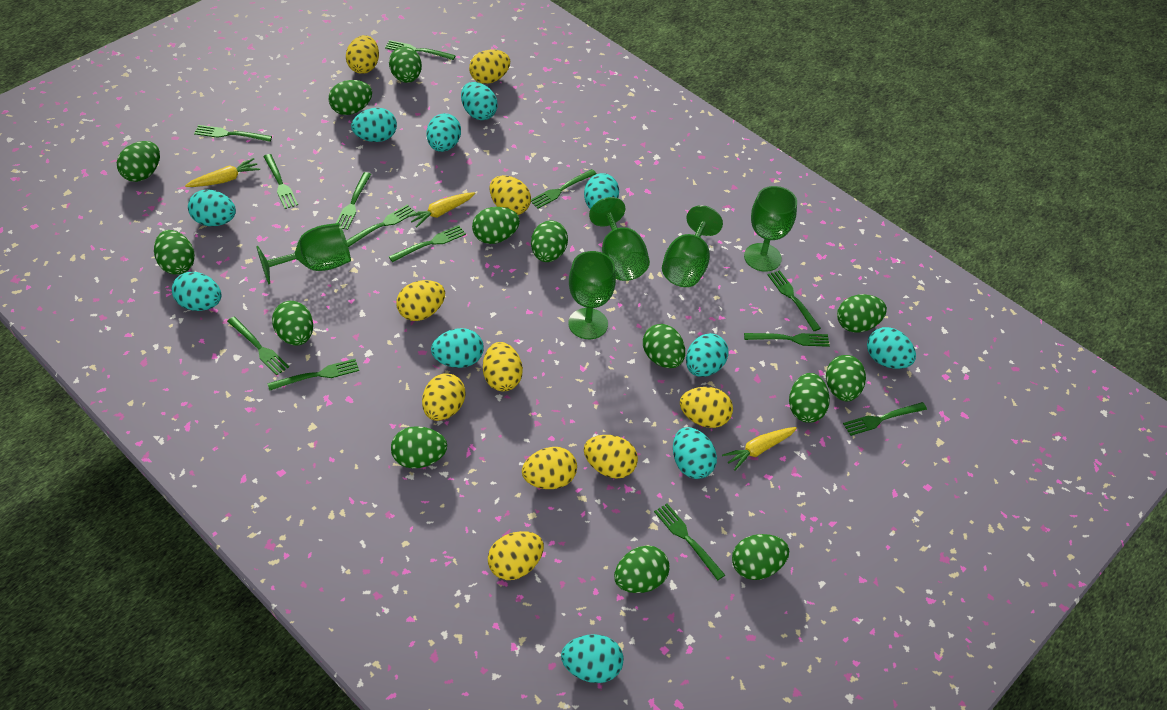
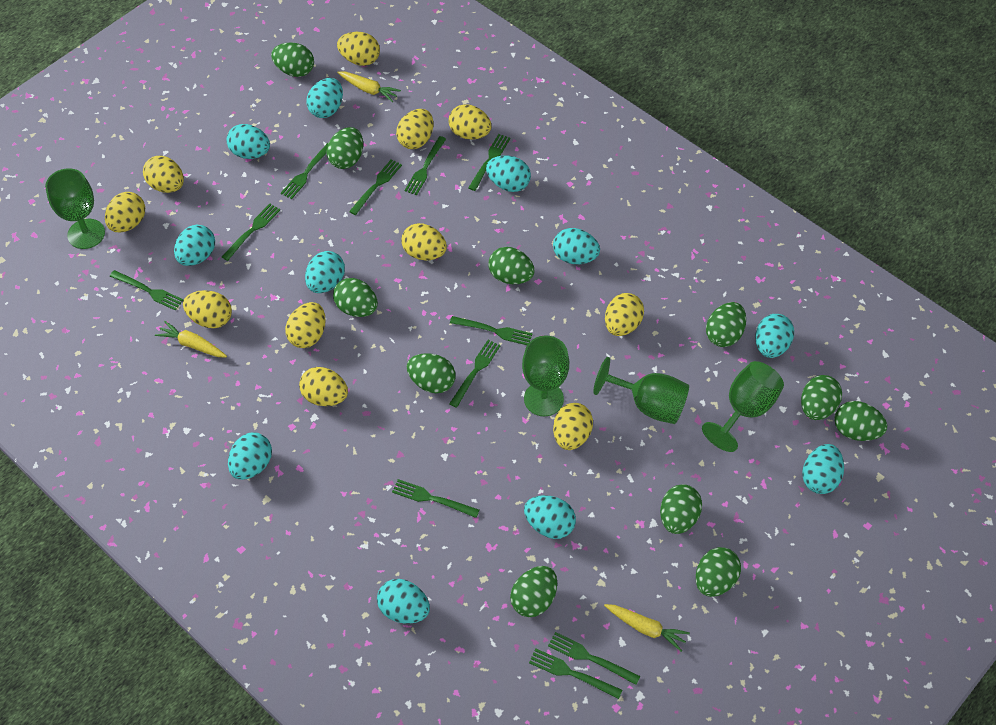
green egg: 14 -> 11
green fork: 13 -> 11
green goblet: 5 -> 4
yellow egg: 10 -> 11

